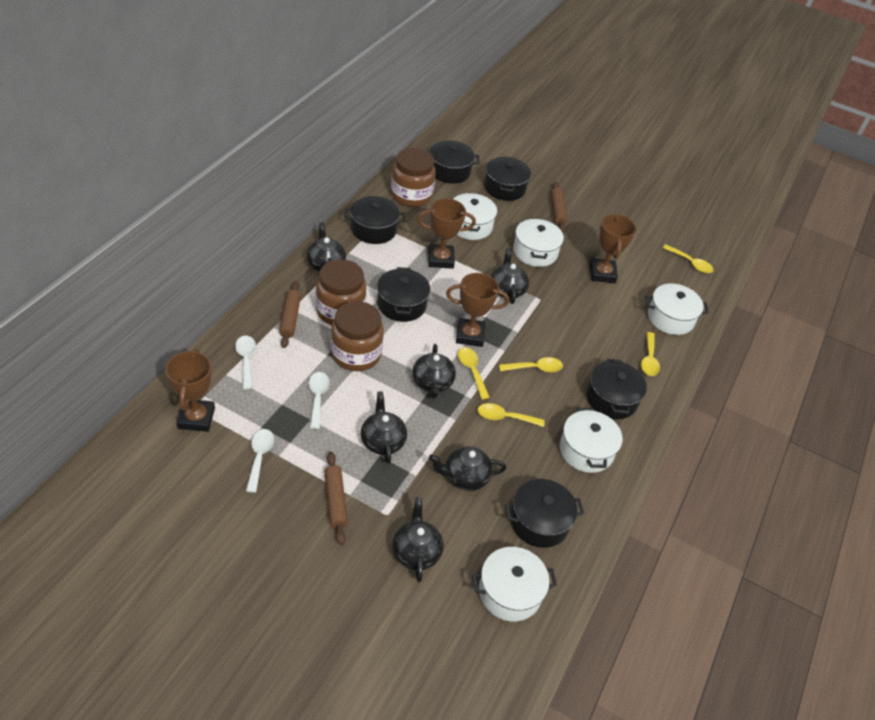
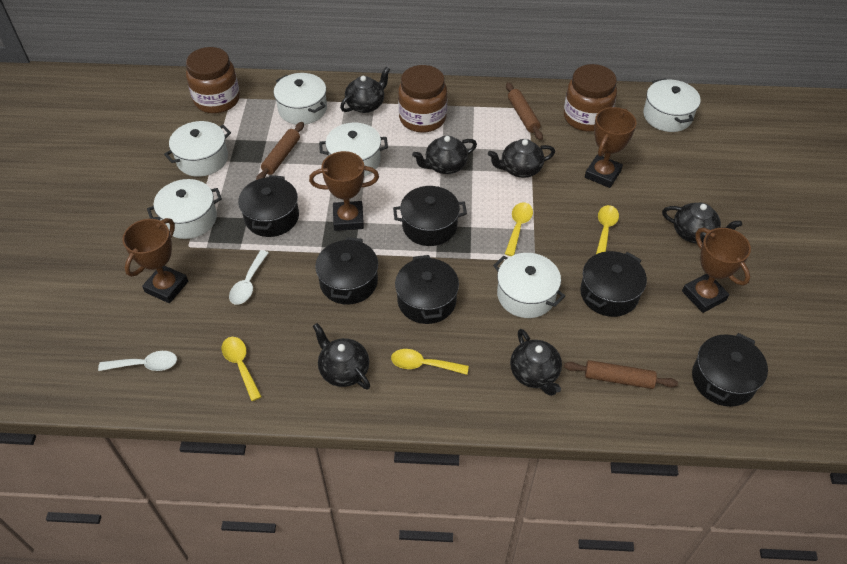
white pot: 5 -> 6
white spoon: 3 -> 2
yellow spoon: 5 -> 4

